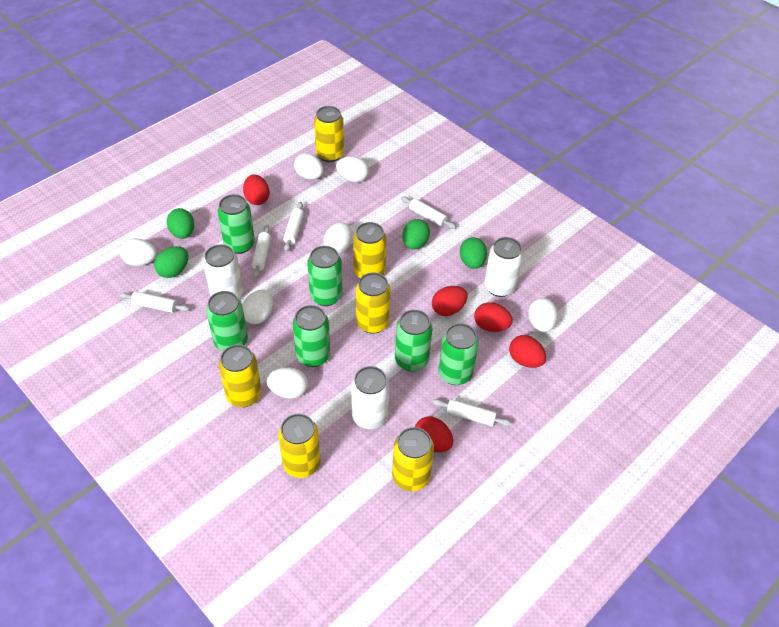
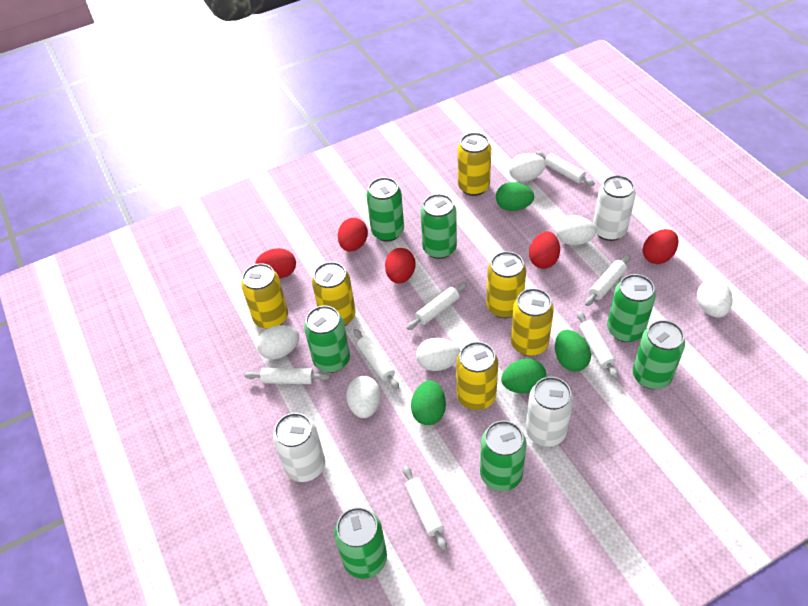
green can: 6 -> 7
white egg: 7 -> 6
white rolling pin: 5 -> 7

